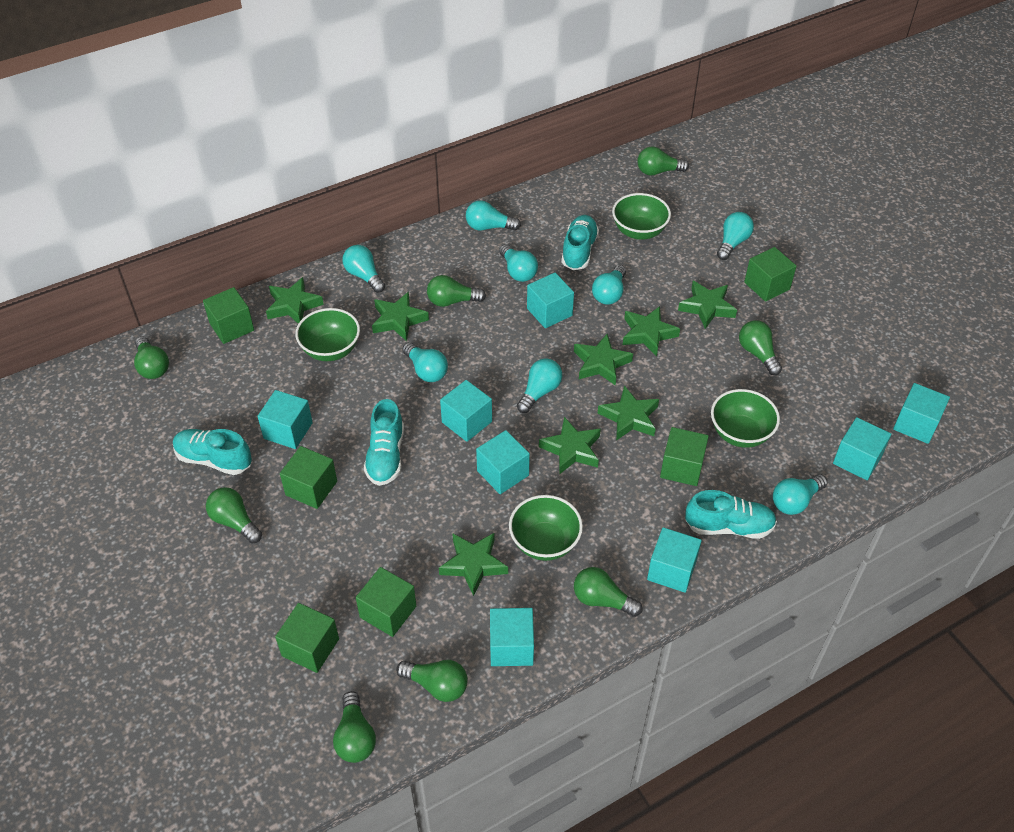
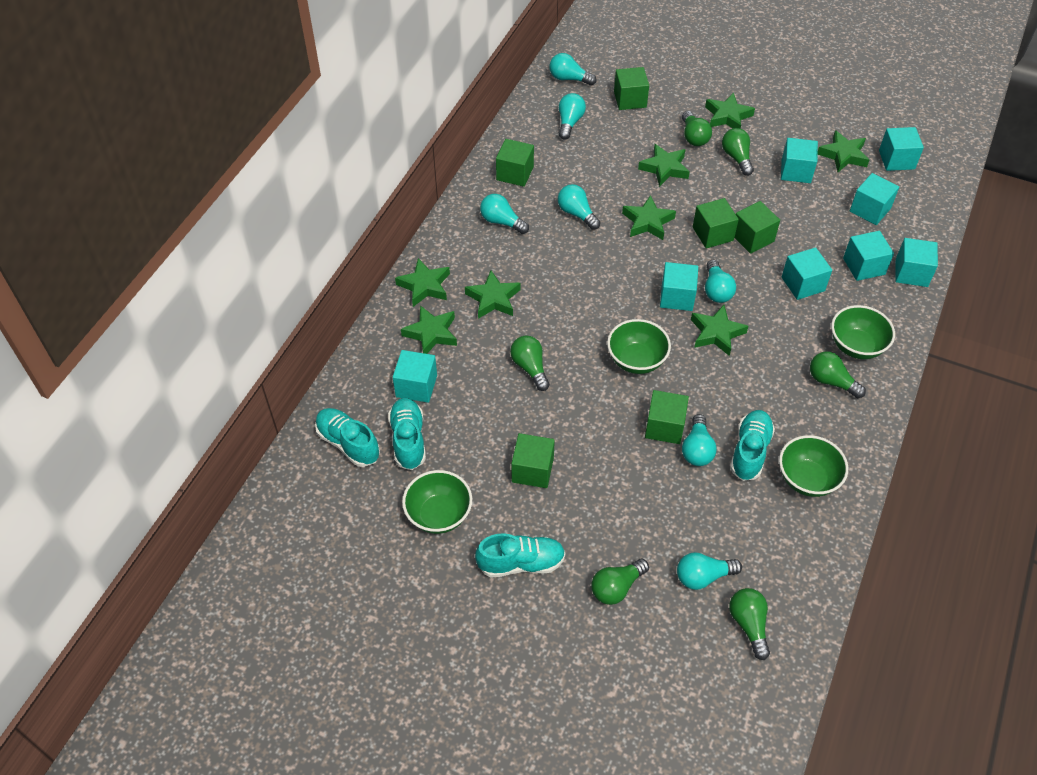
green light bulb: 8 -> 6
turquoise light bulb: 8 -> 7

